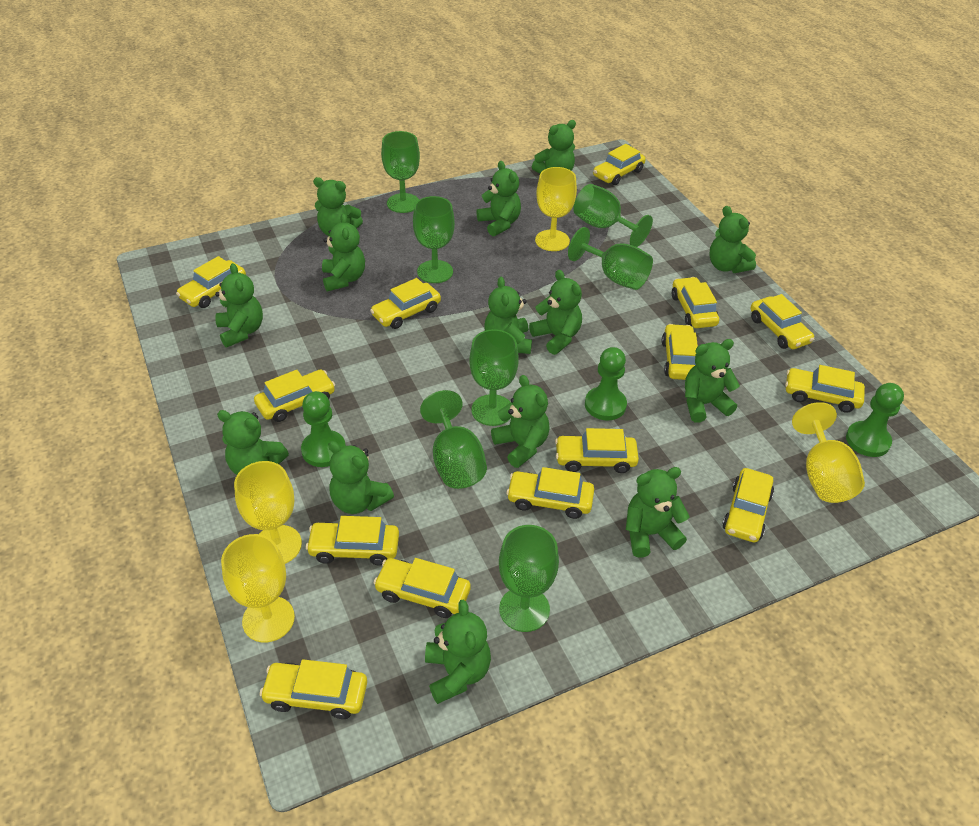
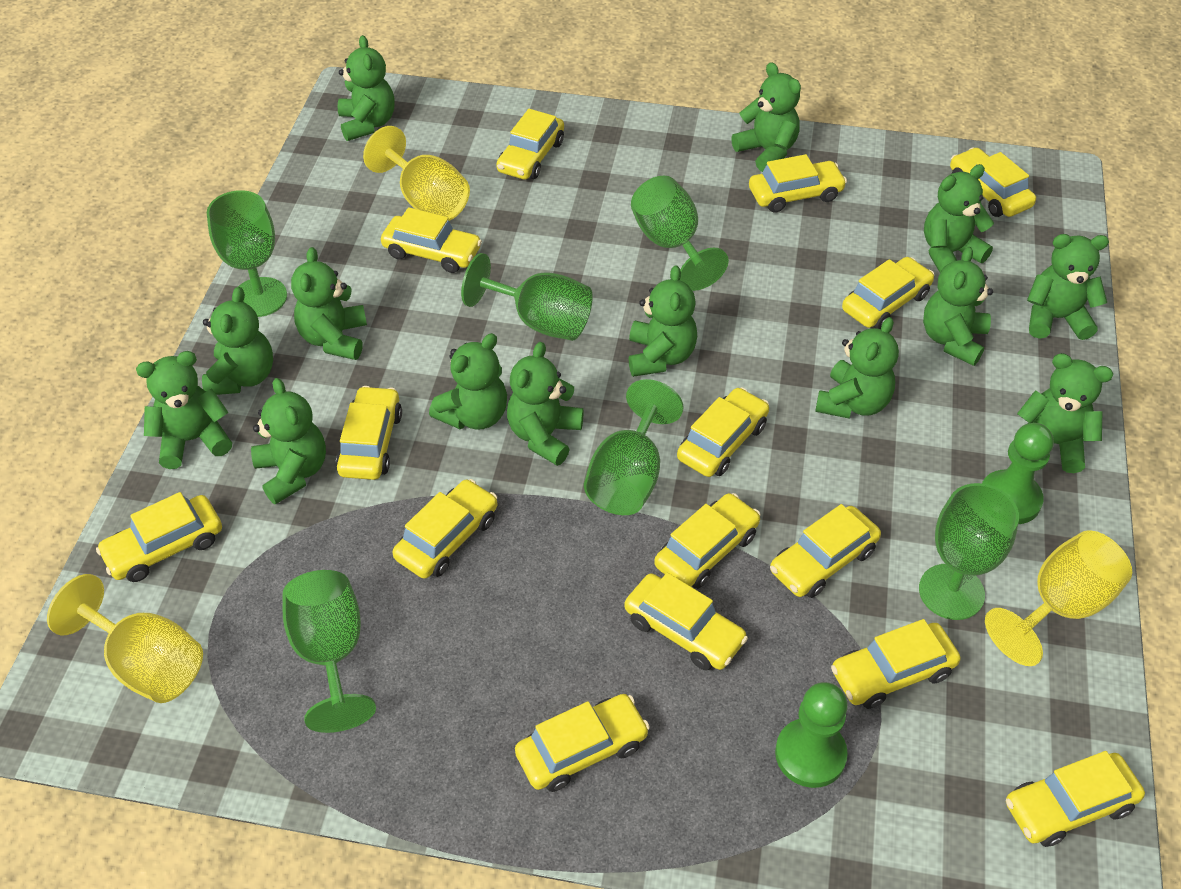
green goblet: 7 -> 6
green pawn: 3 -> 2
yellow car: 14 -> 15
yellow goblet: 4 -> 3

